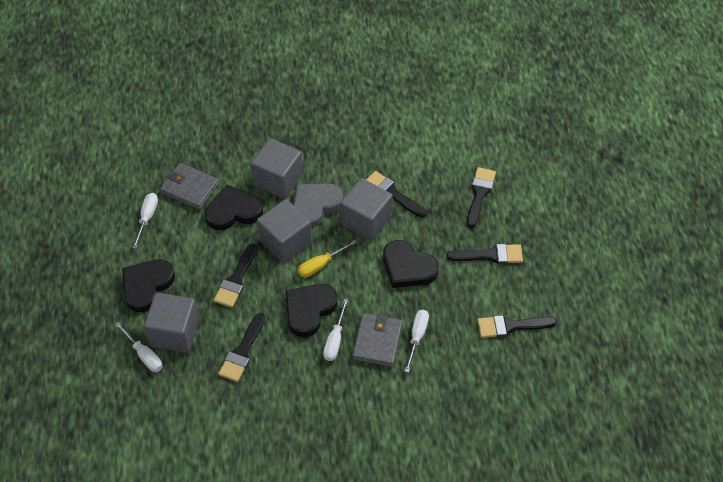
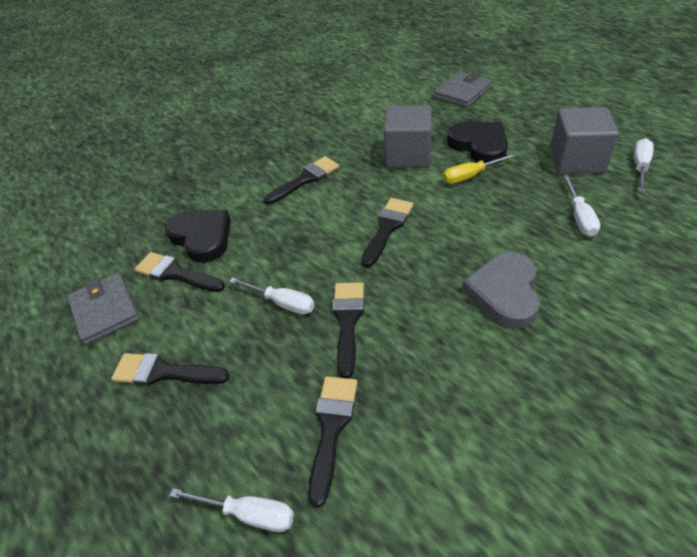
black heart: 4 -> 2
grey cube: 4 -> 2

